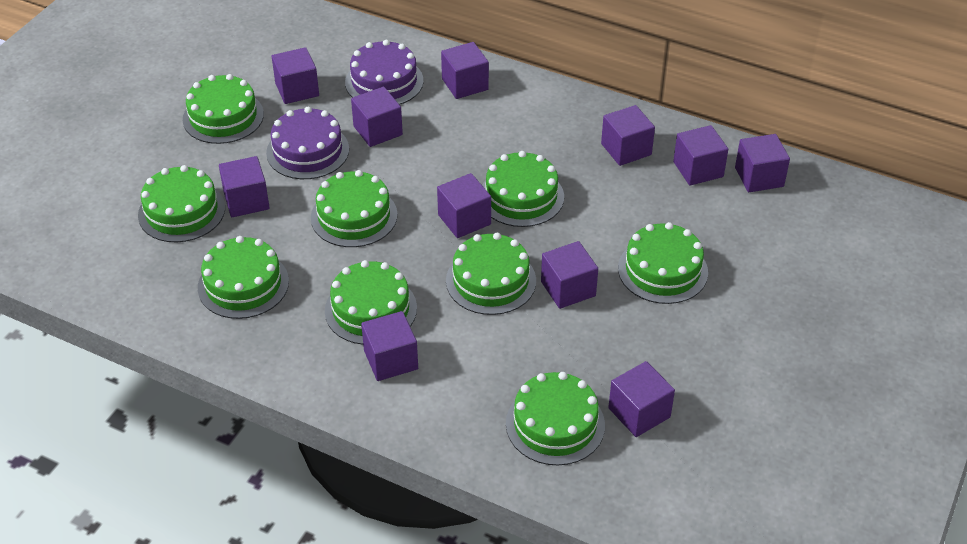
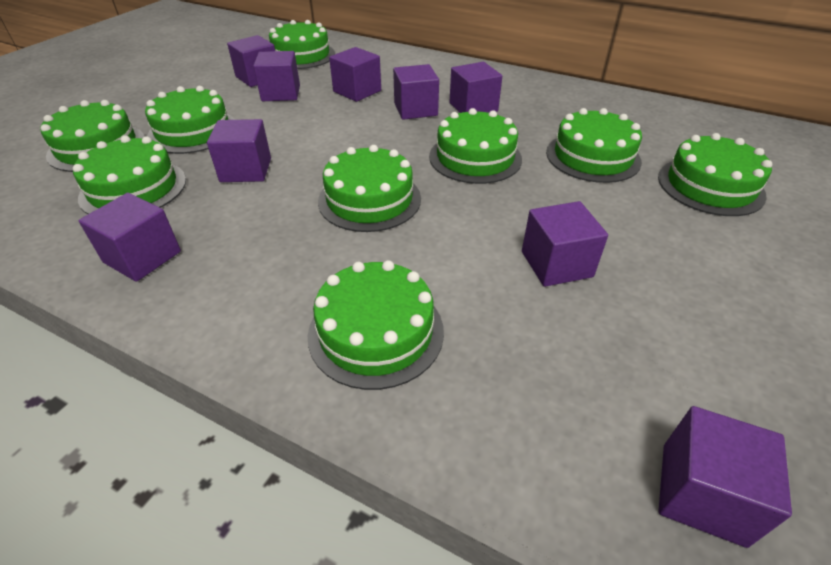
purple cake: 2 -> 0
purple cube: 11 -> 9

